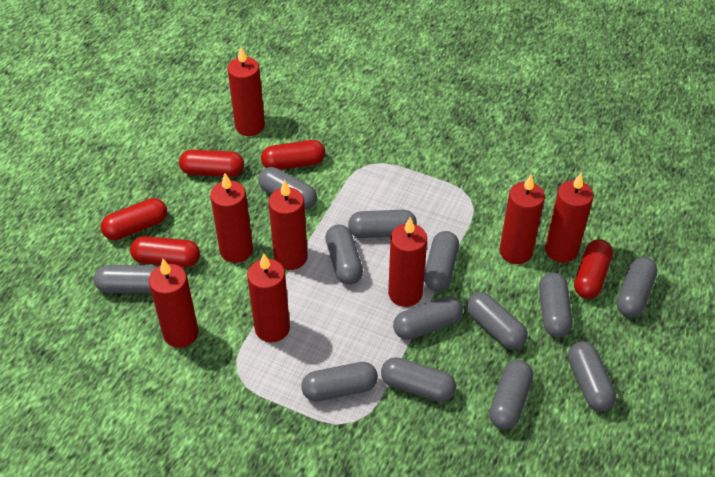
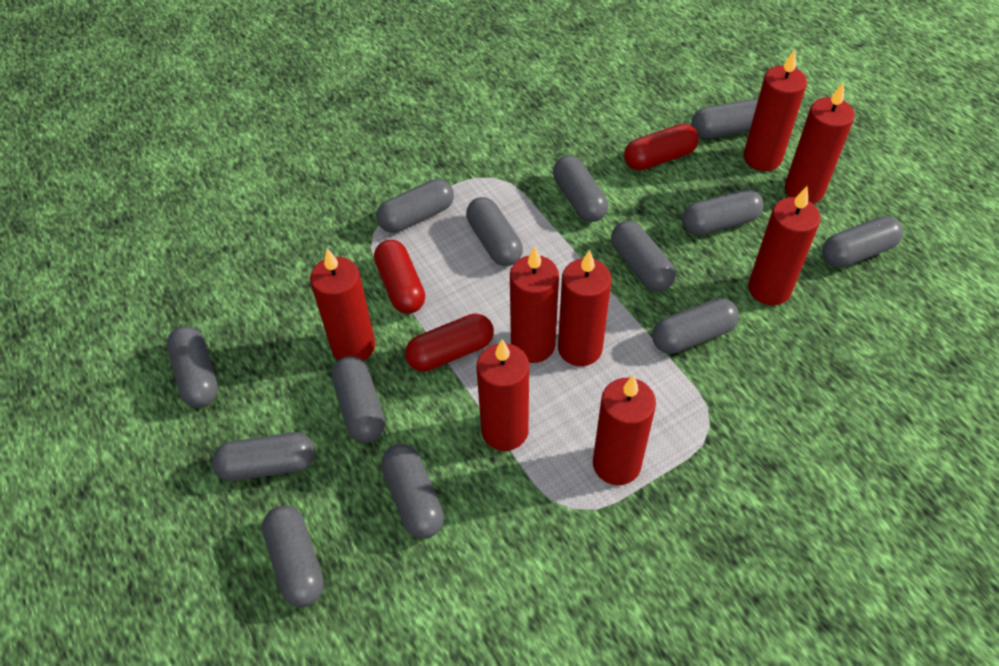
red capsule: 5 -> 3

